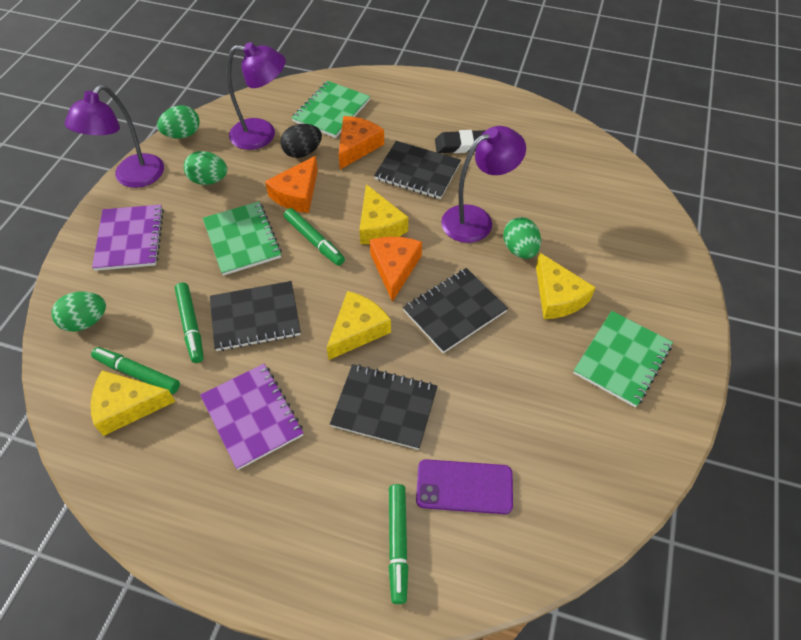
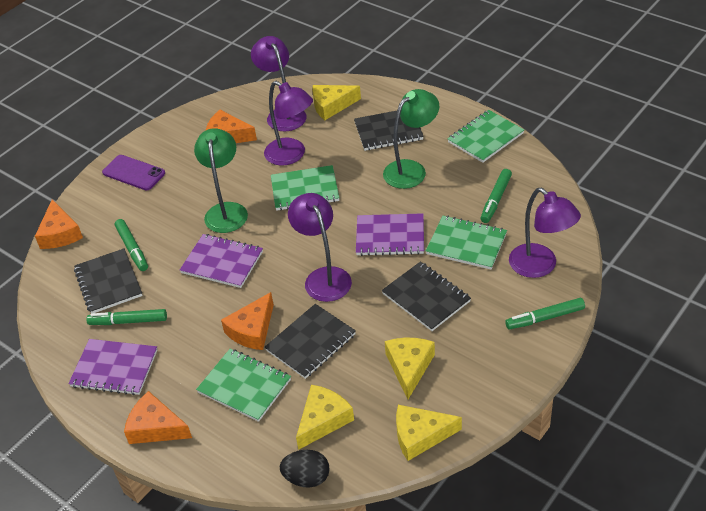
black eraser: 1 -> 0
green egg: 4 -> 0
green lamp: 0 -> 2
green notebook: 3 -> 4
orange cheese: 3 -> 4
purple lamp: 3 -> 4
purple notebook: 2 -> 3

